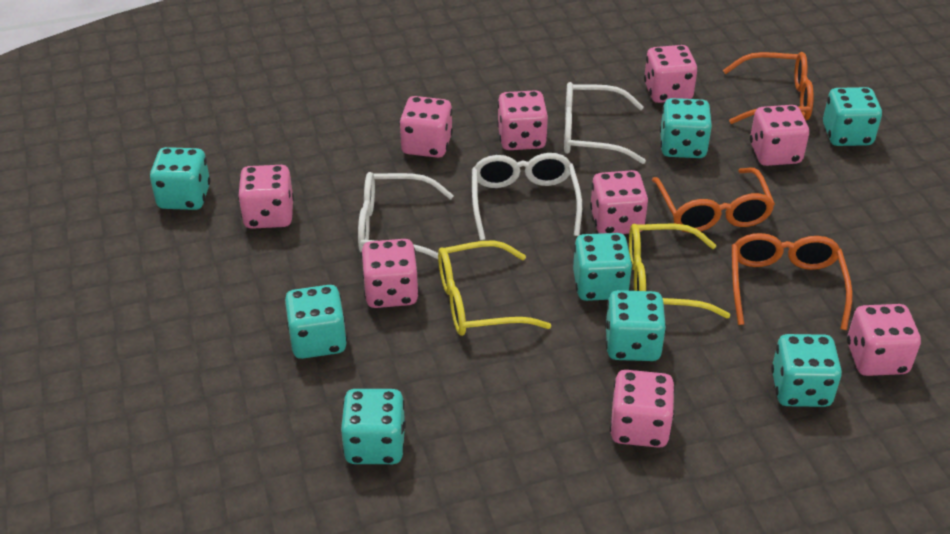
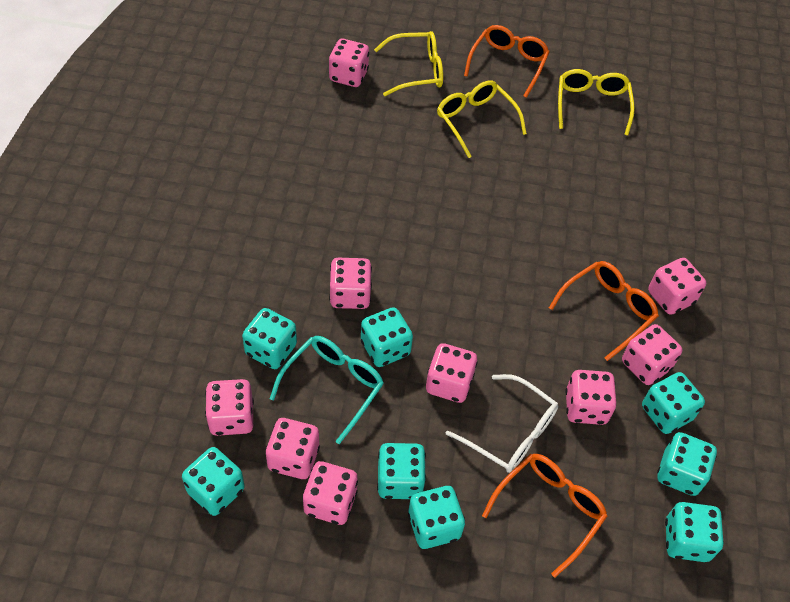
turquoise glasses: 0 -> 1
white glasses: 3 -> 1
yellow glasses: 2 -> 3

